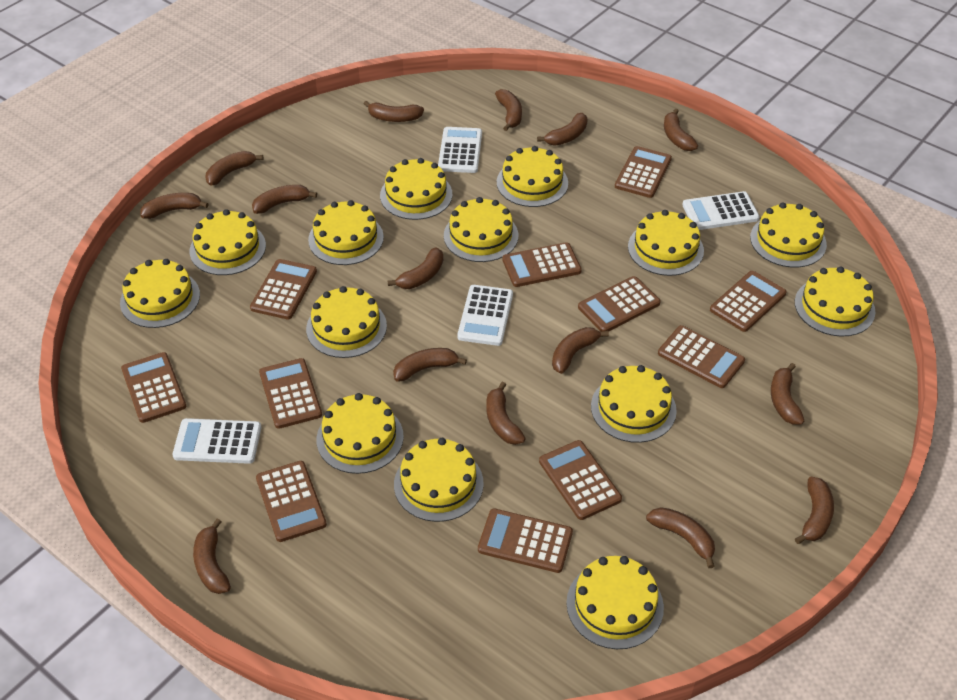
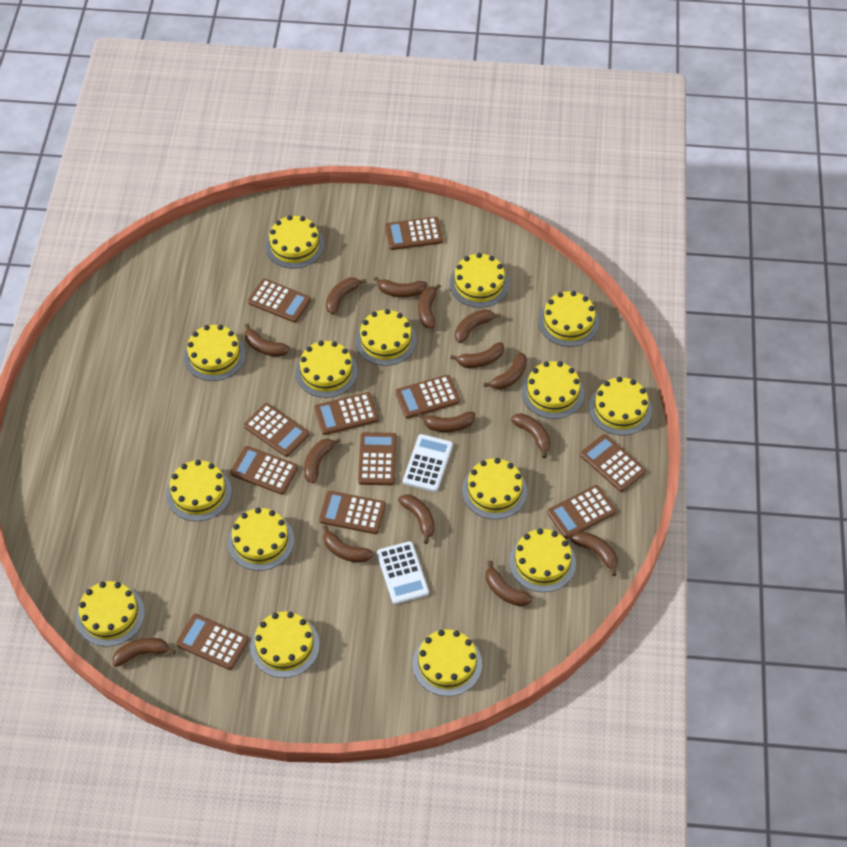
white calculator: 4 -> 2
yellow cake: 14 -> 15

